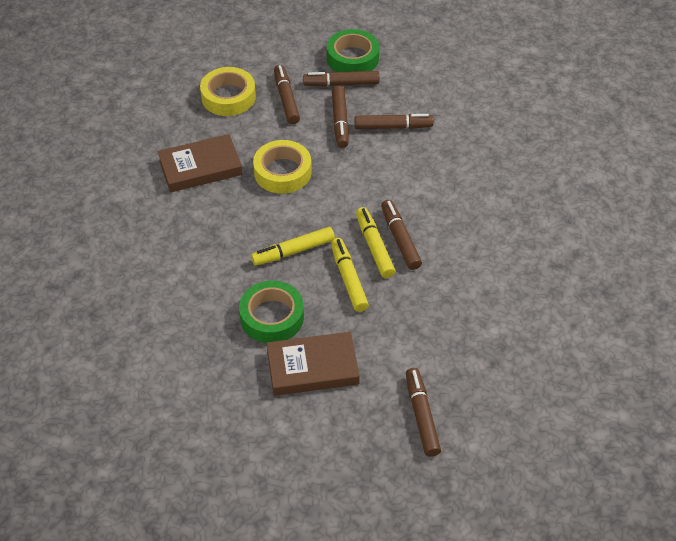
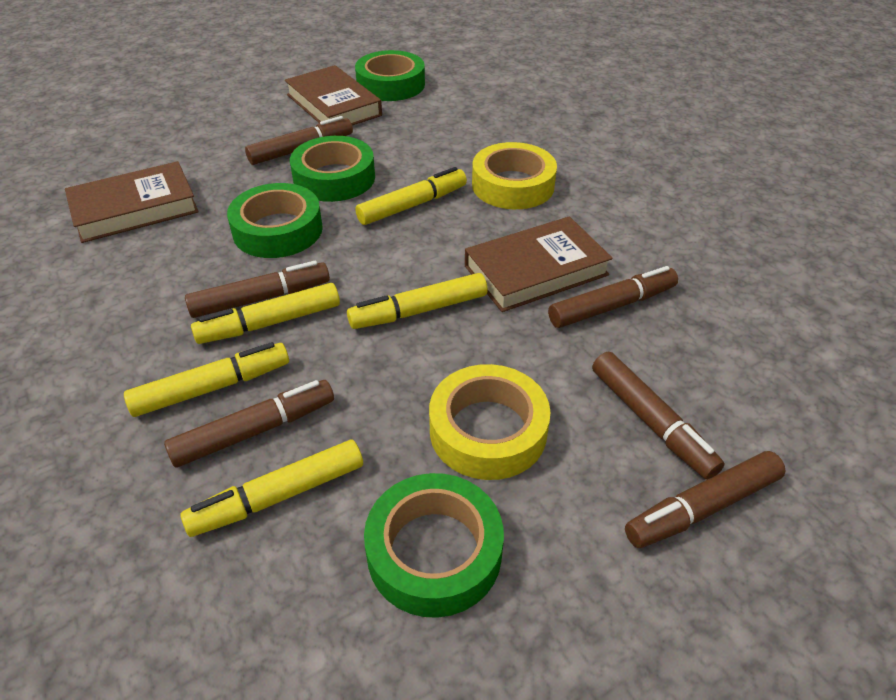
brown book: 2 -> 3
green tape: 2 -> 4
yellow marker: 3 -> 5

